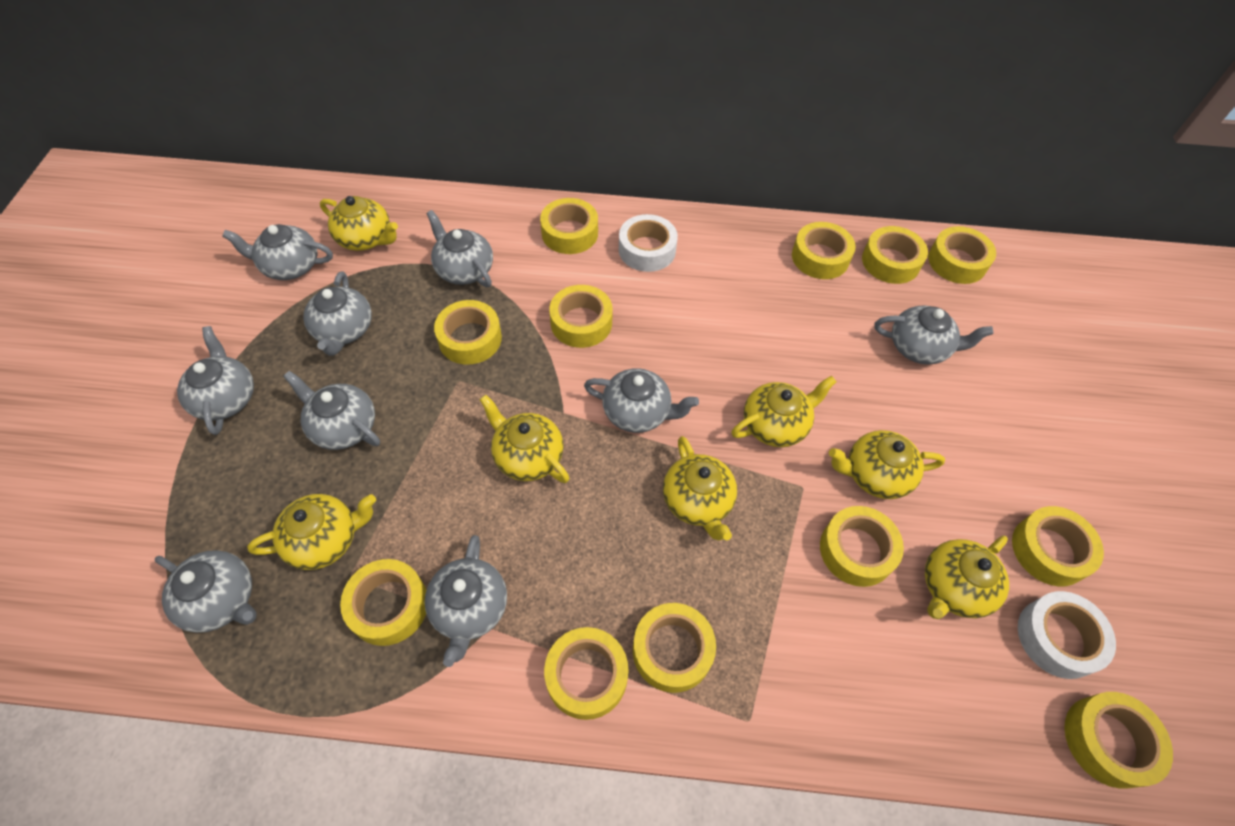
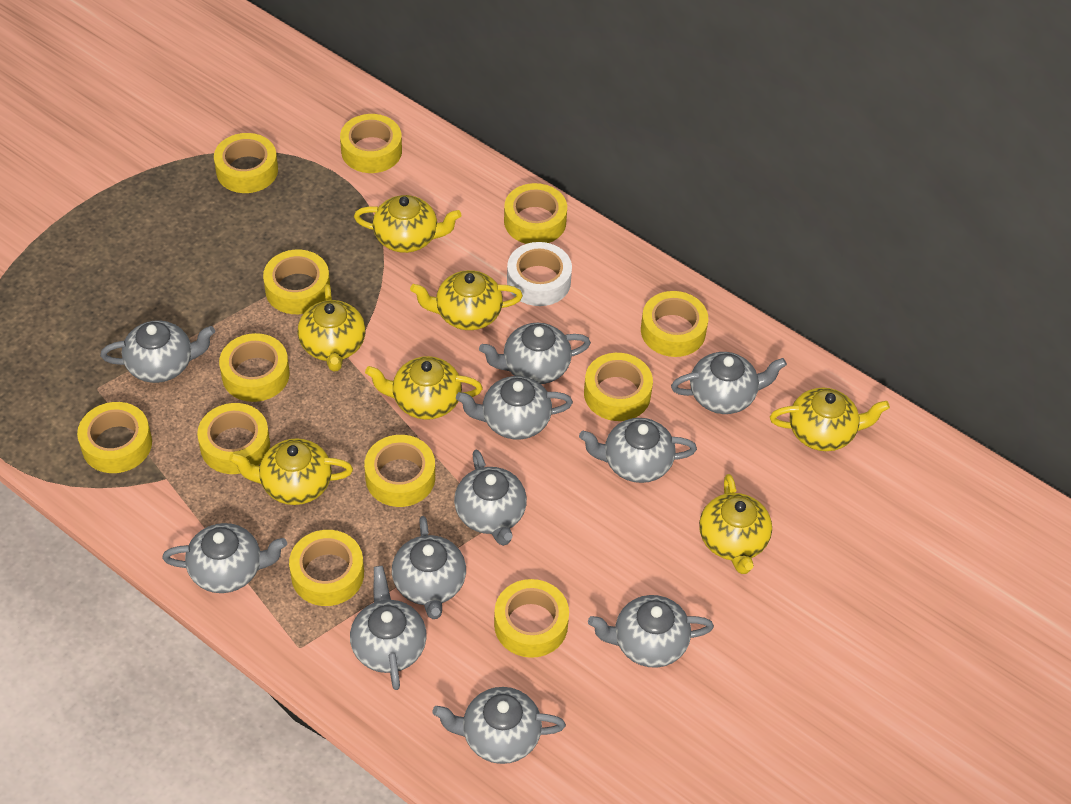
grey teapot: 9 -> 11
white tape: 2 -> 1

